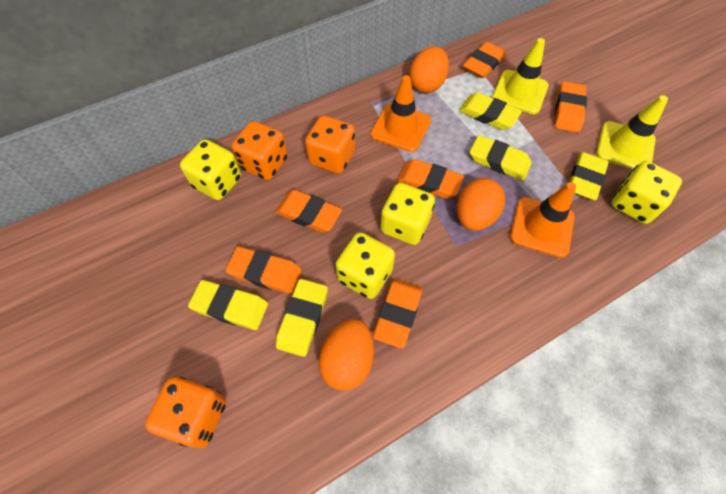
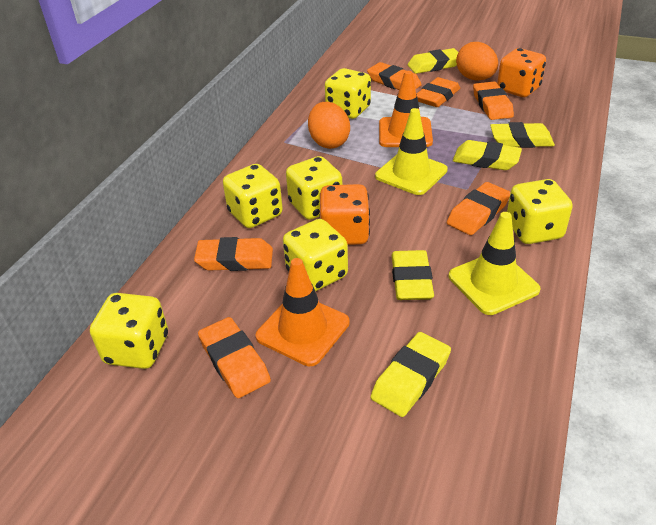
orange dice: 3 -> 2
orange egg: 3 -> 2
yellow dice: 4 -> 6

